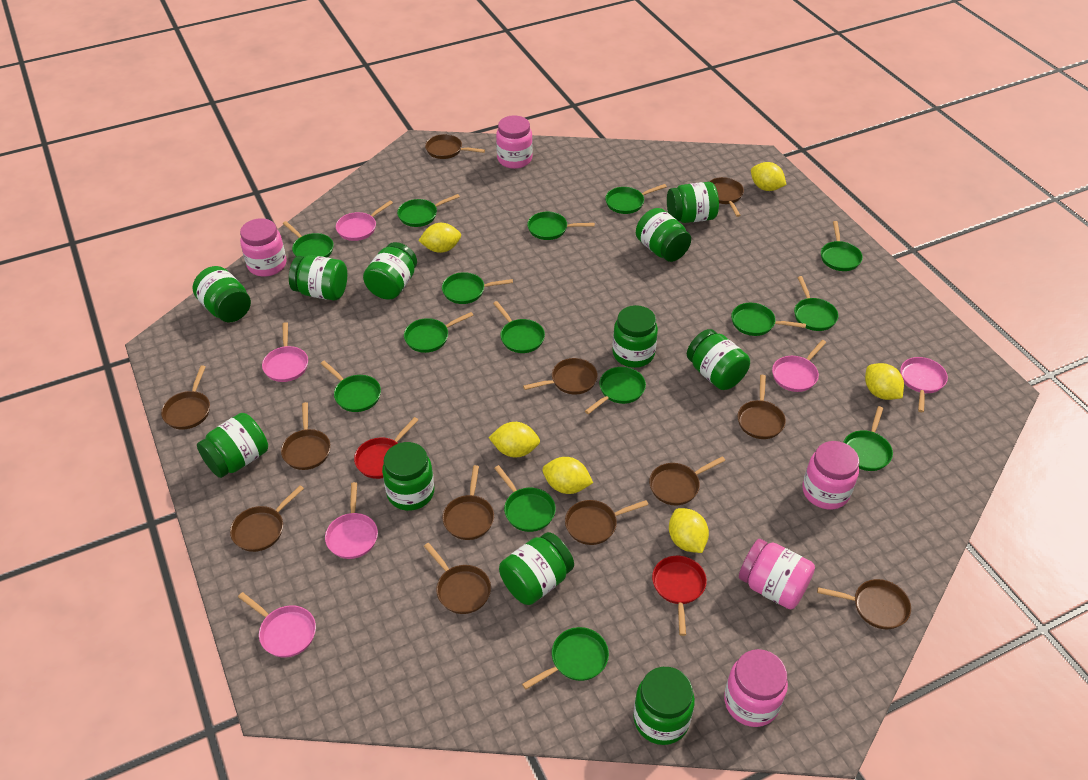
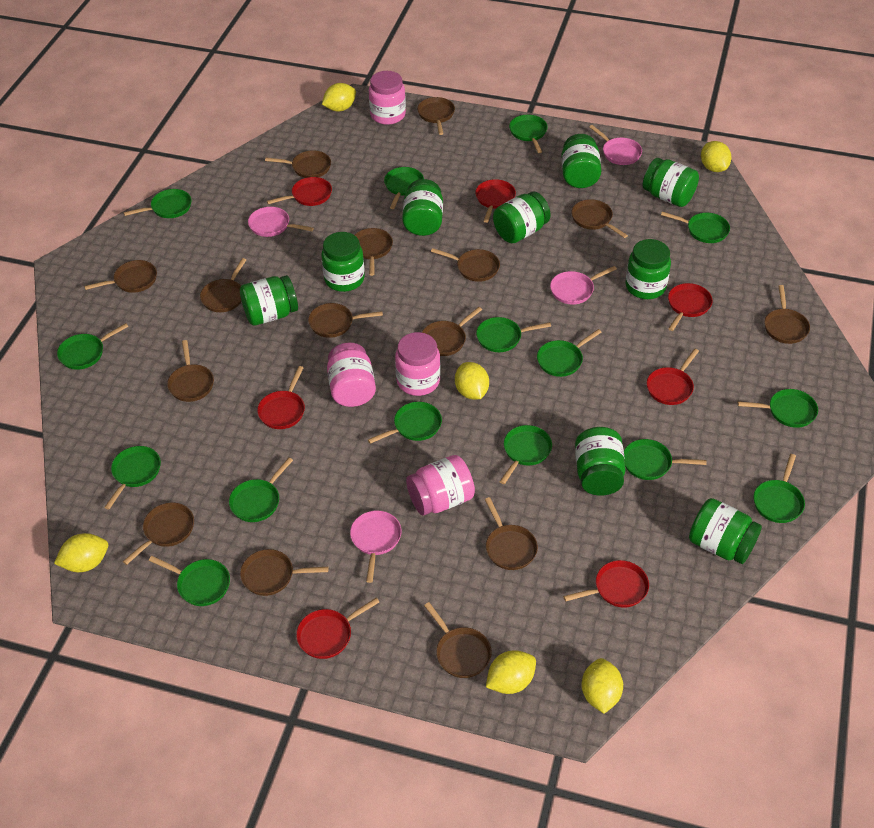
brown pan: 12 -> 15
green jar: 11 -> 9
pink jar: 5 -> 4
pink pan: 6 -> 4
red pan: 2 -> 7

